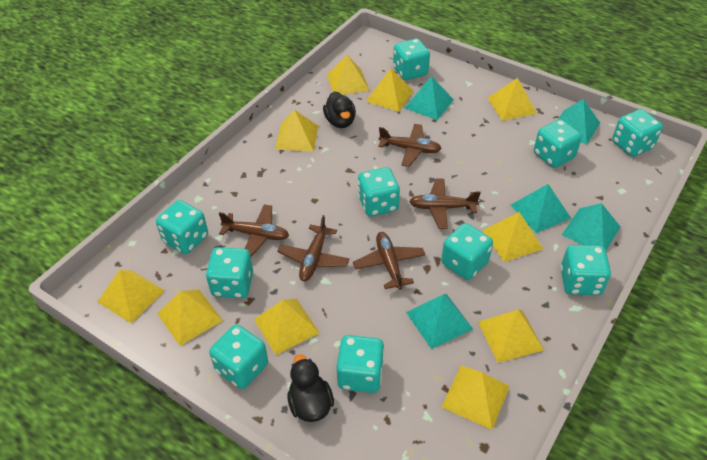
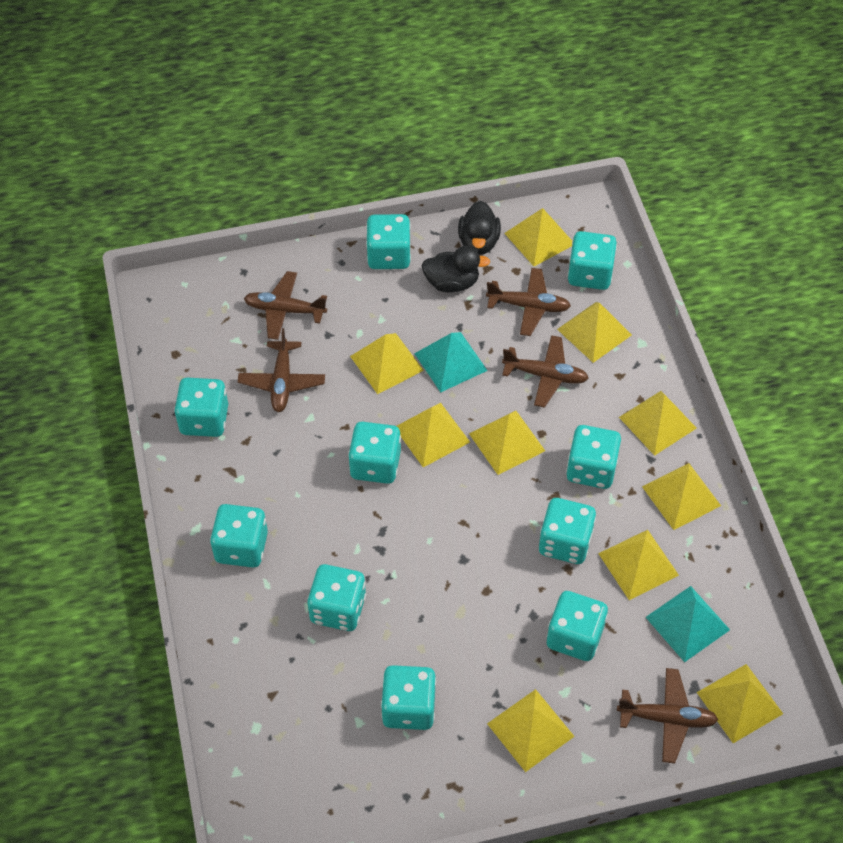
turquoise pyramid: 5 -> 2

